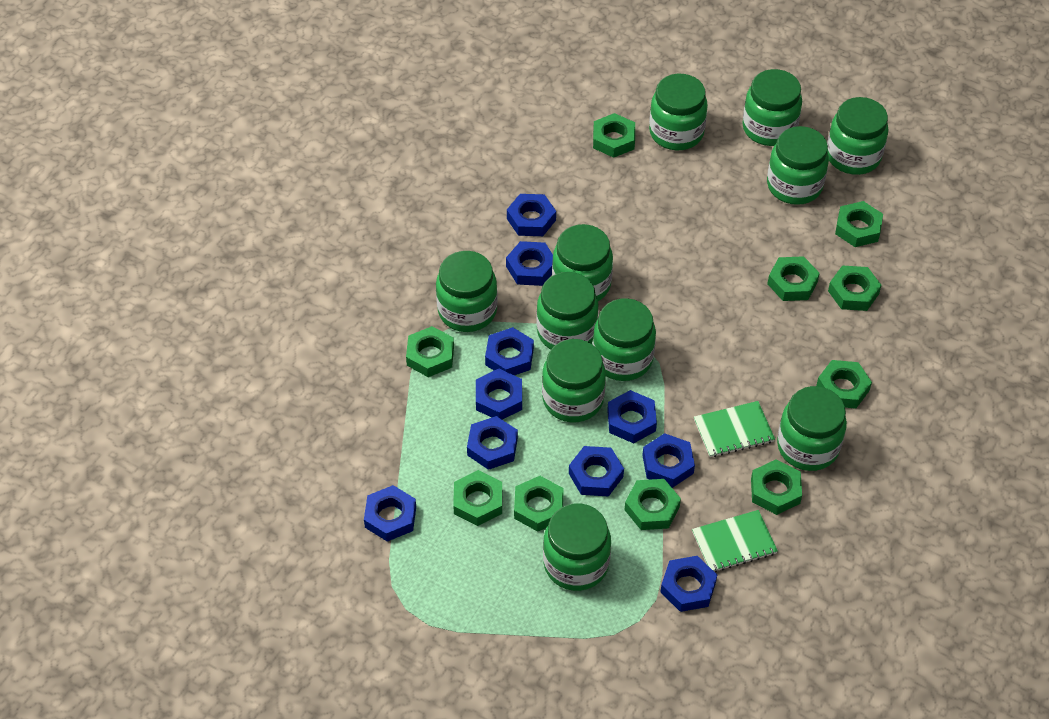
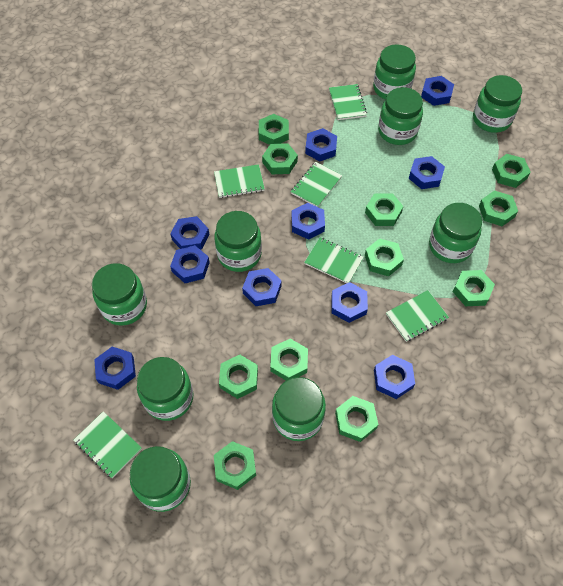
green jar: 11 -> 9
green notebook: 2 -> 6
green nut: 10 -> 11

